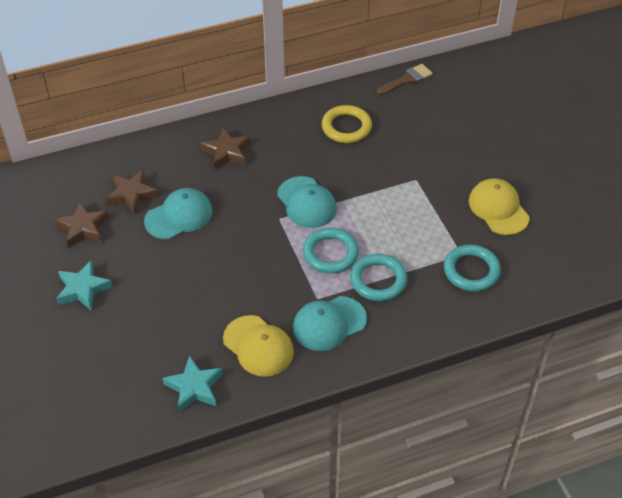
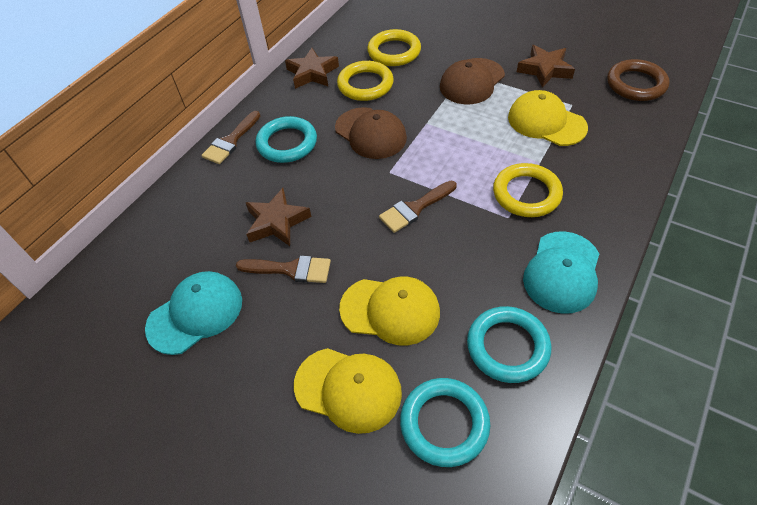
brown brush: 1 -> 3
brown cap: 0 -> 2
brown ring: 0 -> 1
turquoise cap: 3 -> 2
turquoise star: 2 -> 0
yellow cap: 2 -> 3
yellow ring: 1 -> 3

